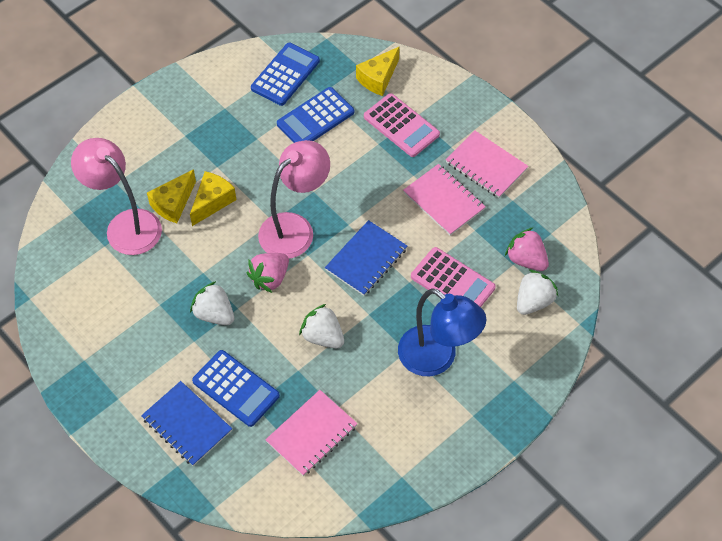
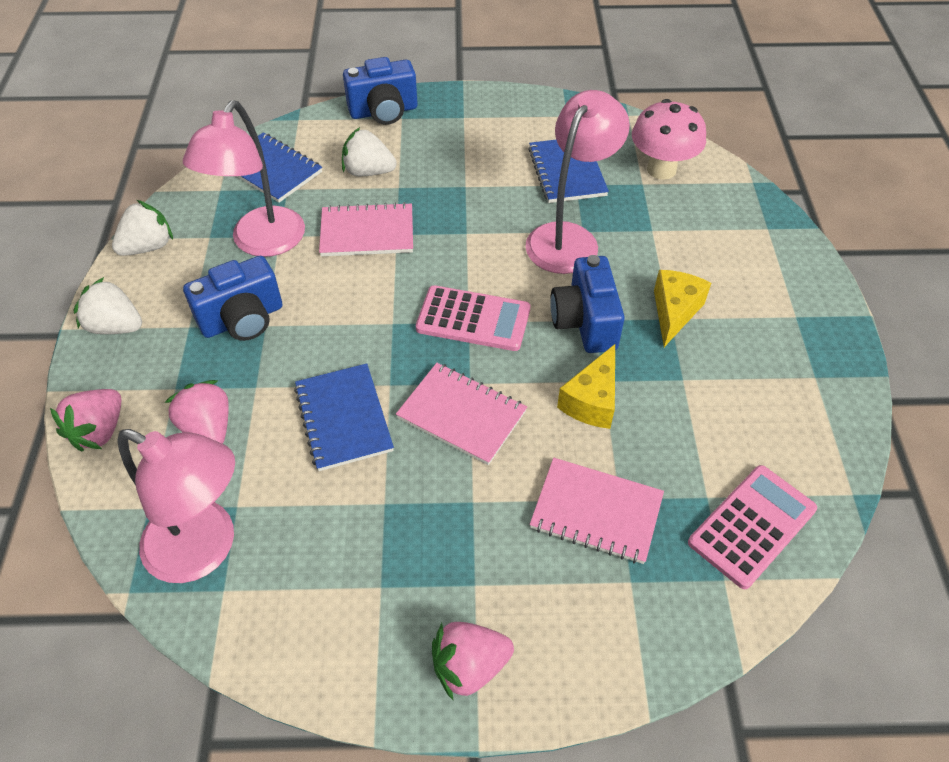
blue calculator: 3 -> 0
blue camera: 0 -> 3
blue lamp: 1 -> 0
blue notebook: 2 -> 3
pink lamp: 2 -> 3
pink mushroom: 0 -> 1
pink strawberry: 2 -> 3
yellow cheese: 3 -> 2

